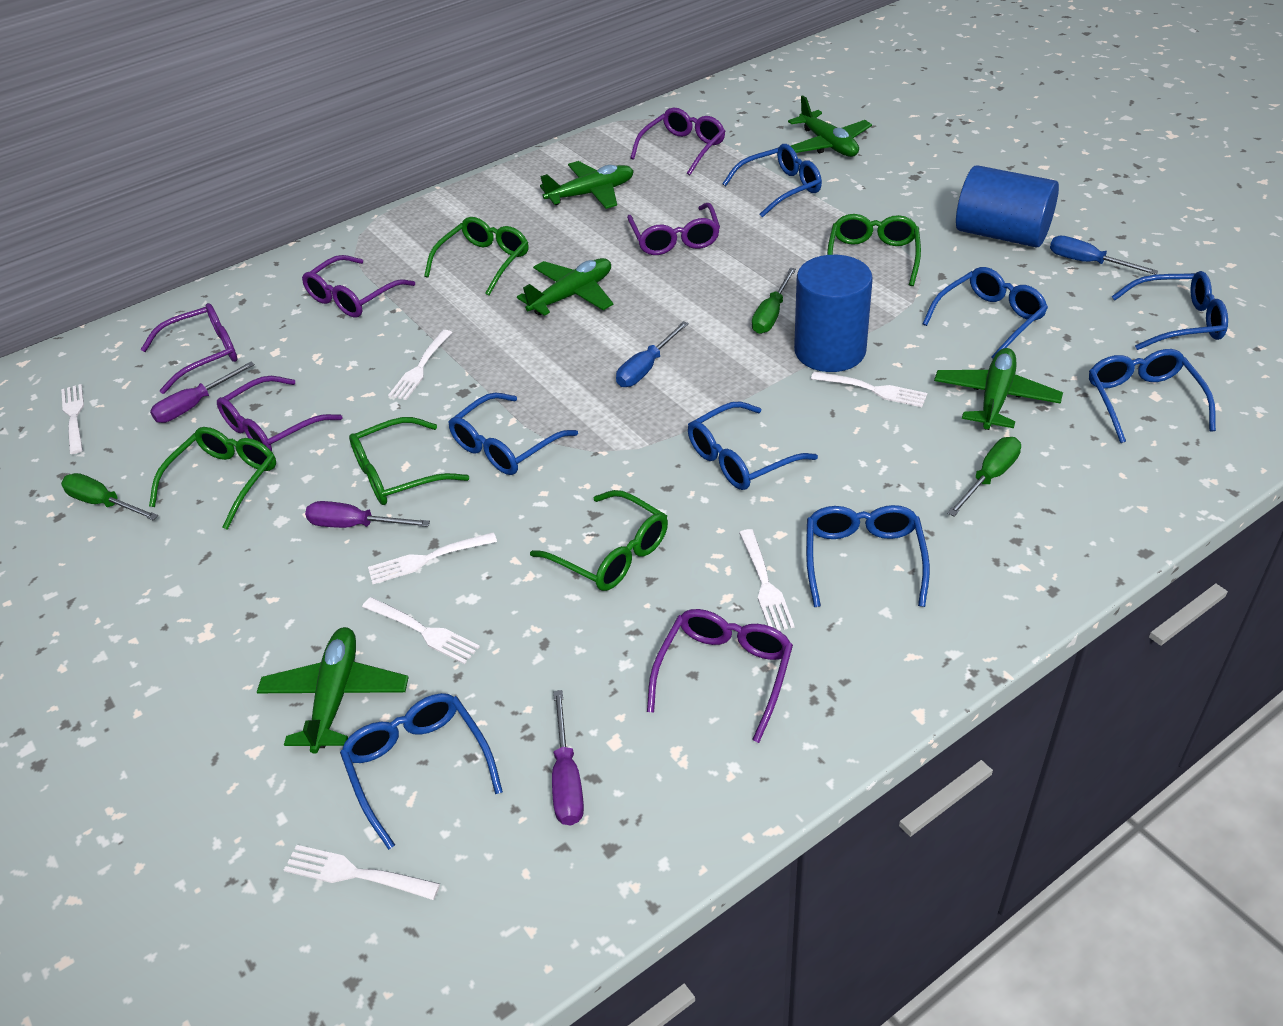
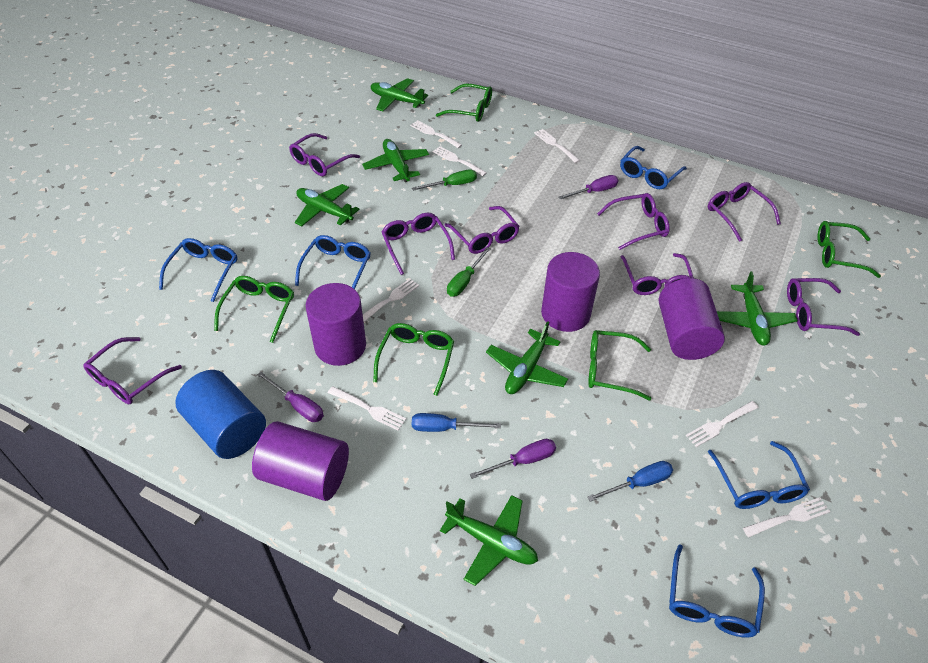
blue cylinder: 2 -> 1
blue glasses: 8 -> 5
green plane: 5 -> 6
green screwdriver: 3 -> 2
purple cylinder: 0 -> 4
purple glasses: 6 -> 8

